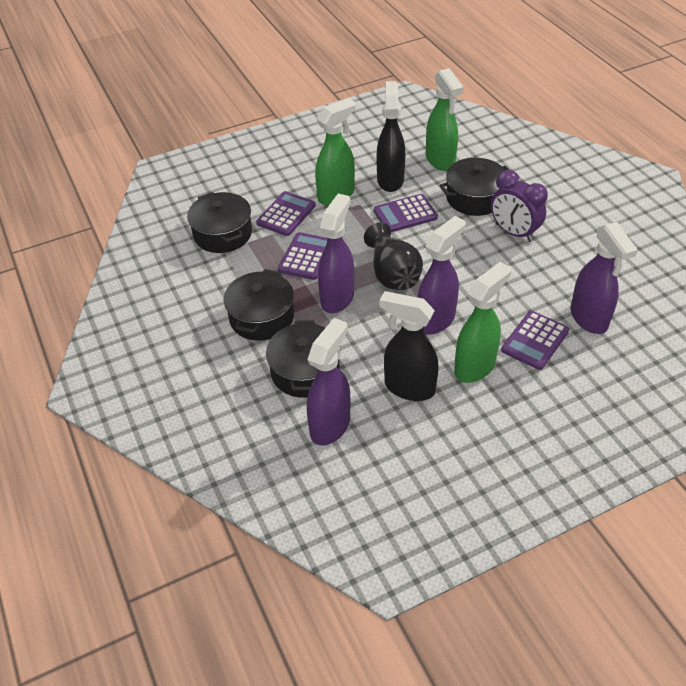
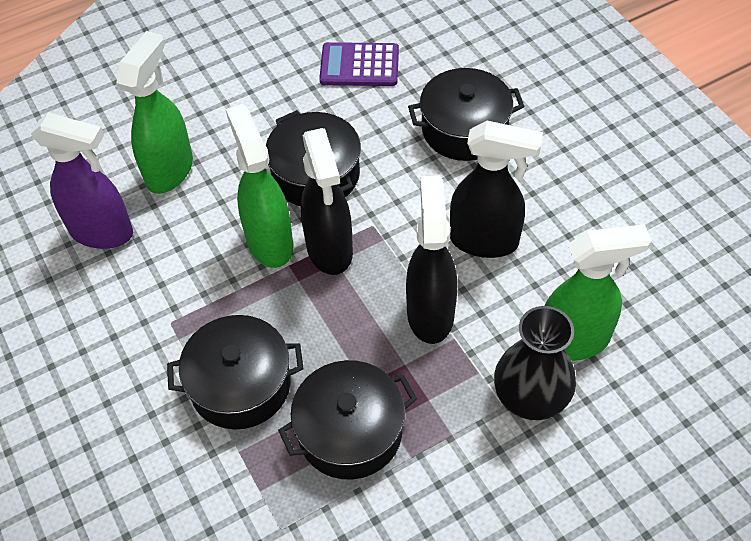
black spray bottle: 2 -> 3
purple calculator: 4 -> 1
purple clock: 1 -> 0
purple spray bottle: 4 -> 1

